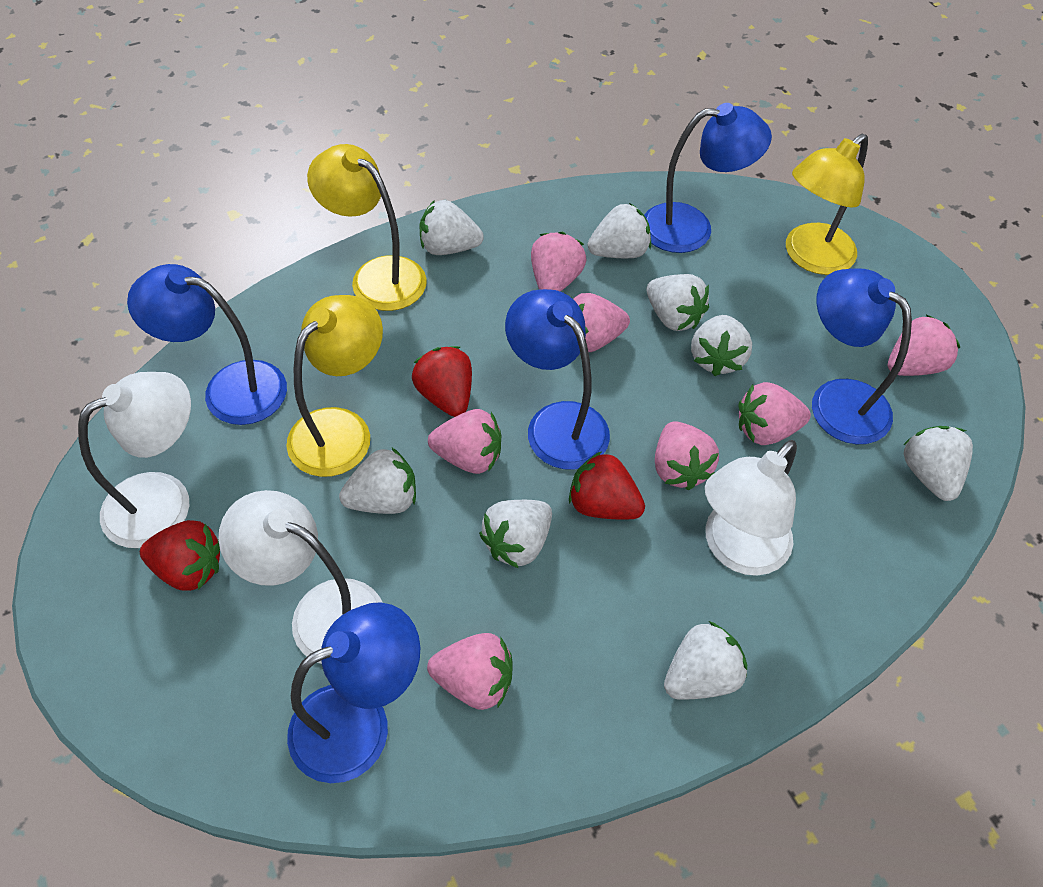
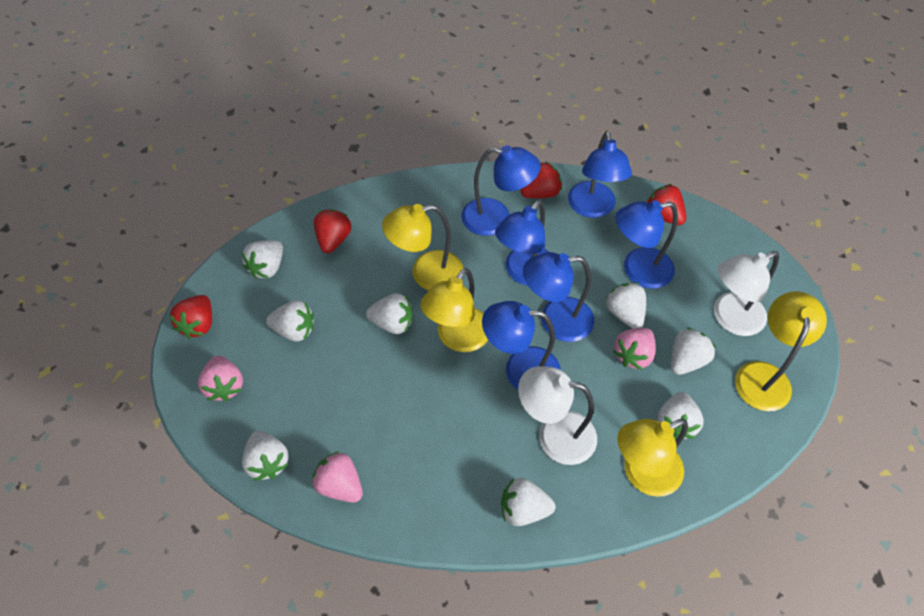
blue lamp: 5 -> 6
pink strawberry: 7 -> 3
red strawberry: 3 -> 4
white lamp: 3 -> 2
yellow lamp: 3 -> 4

